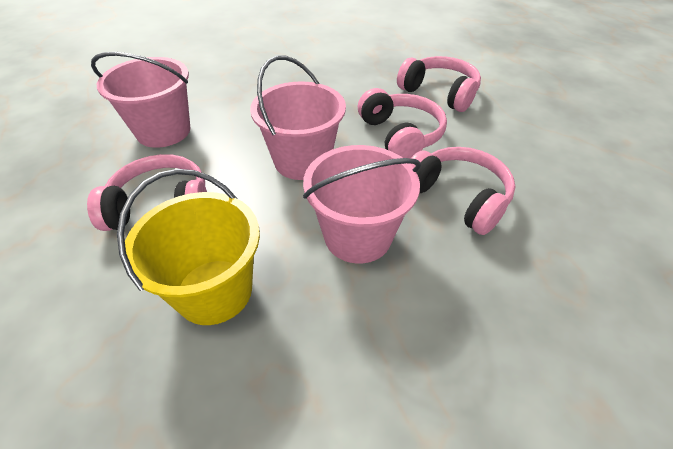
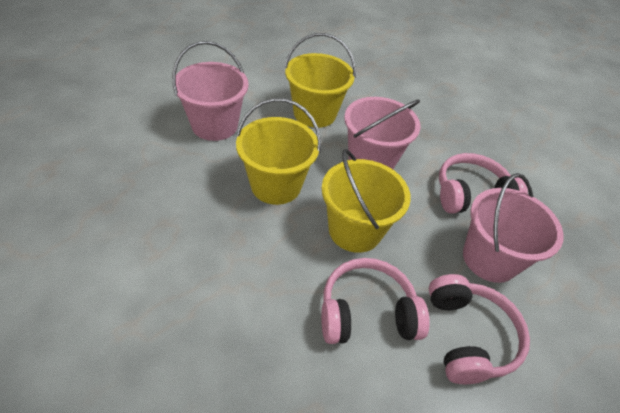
pink headphones: 4 -> 3
yellow bucket: 1 -> 3

